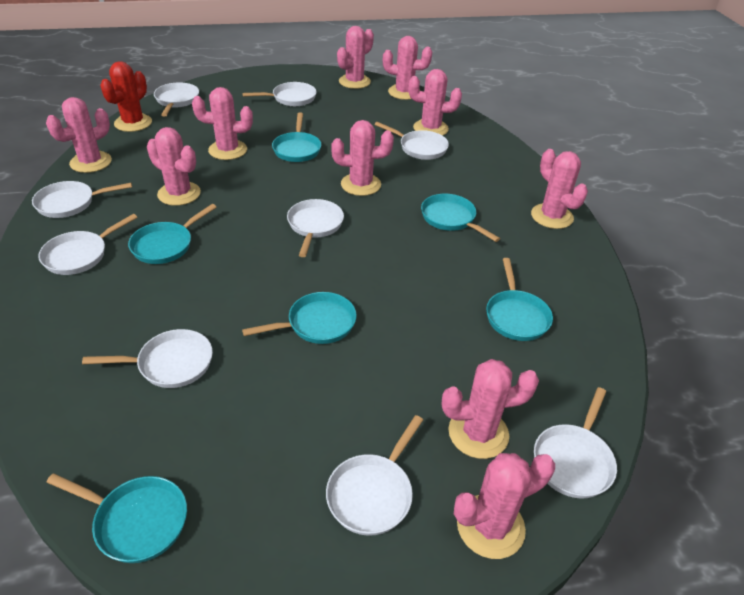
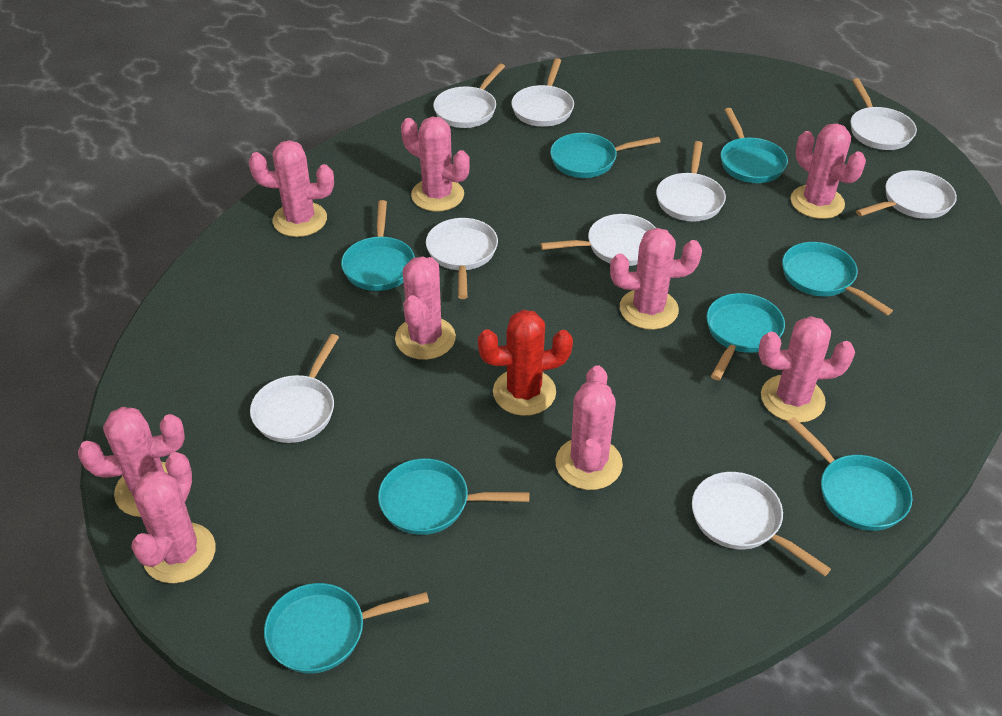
pink cactus: 10 -> 9
turquoise pan: 6 -> 8

